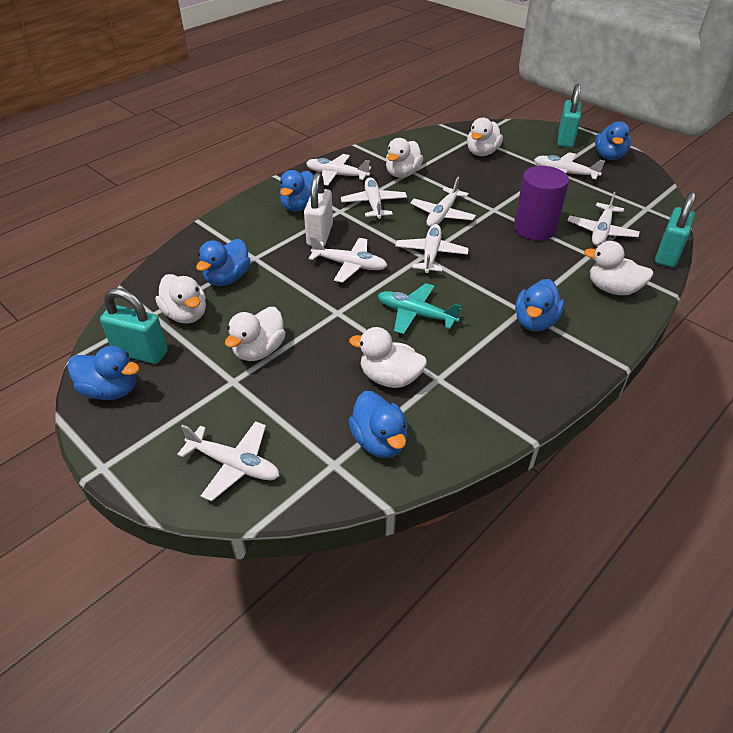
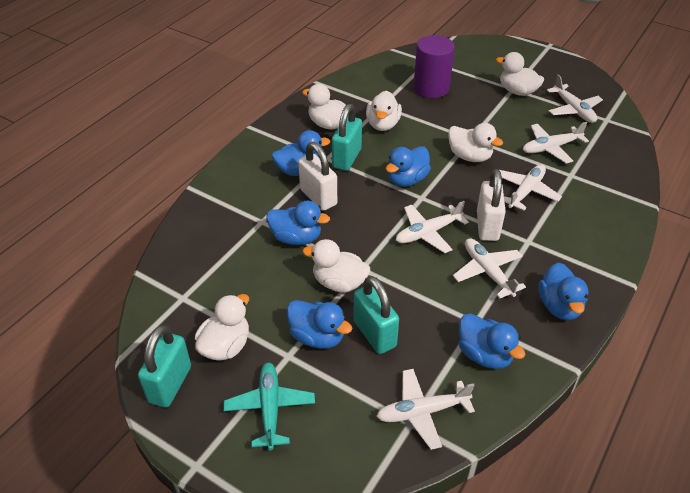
white padlock: 1 -> 2
white plane: 8 -> 6

